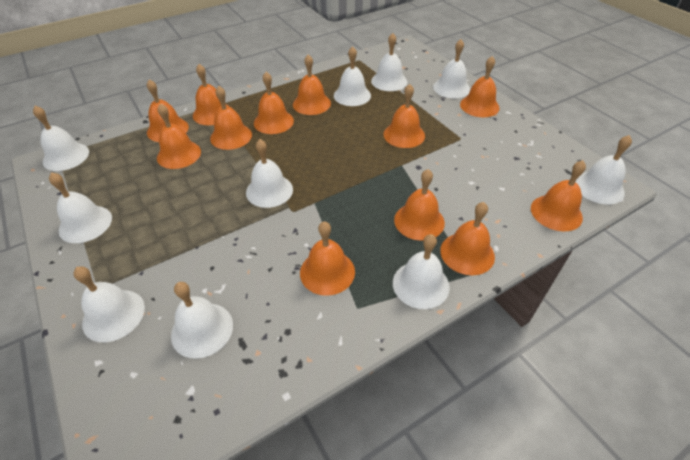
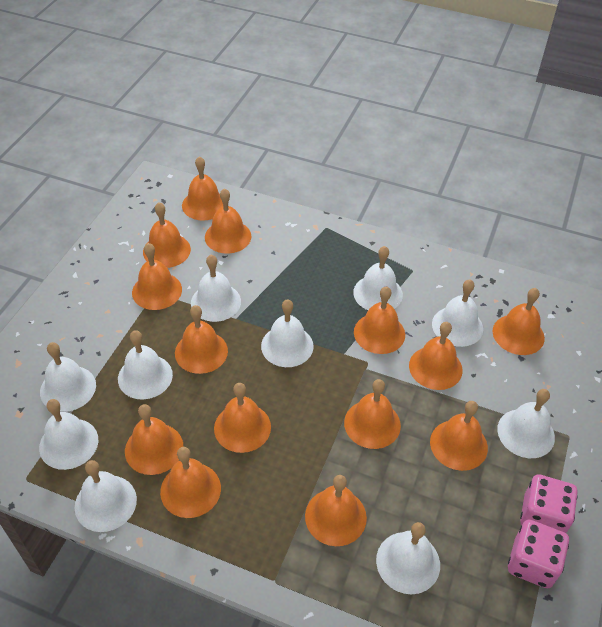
orange bell: 12 -> 14
pink dice: 0 -> 2

